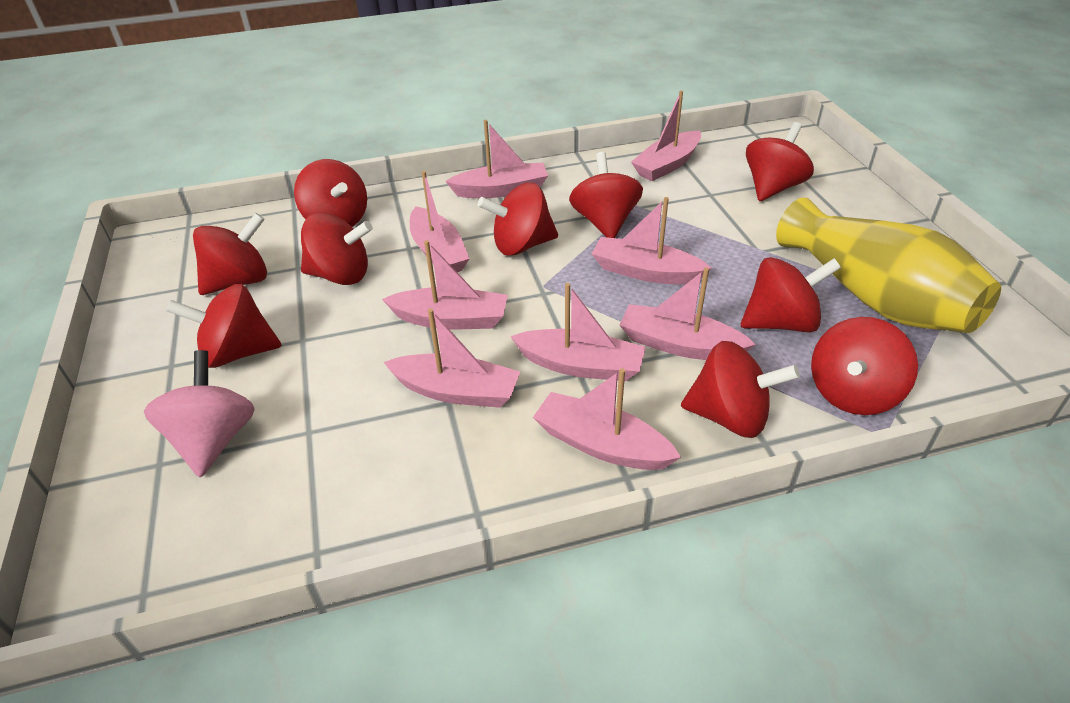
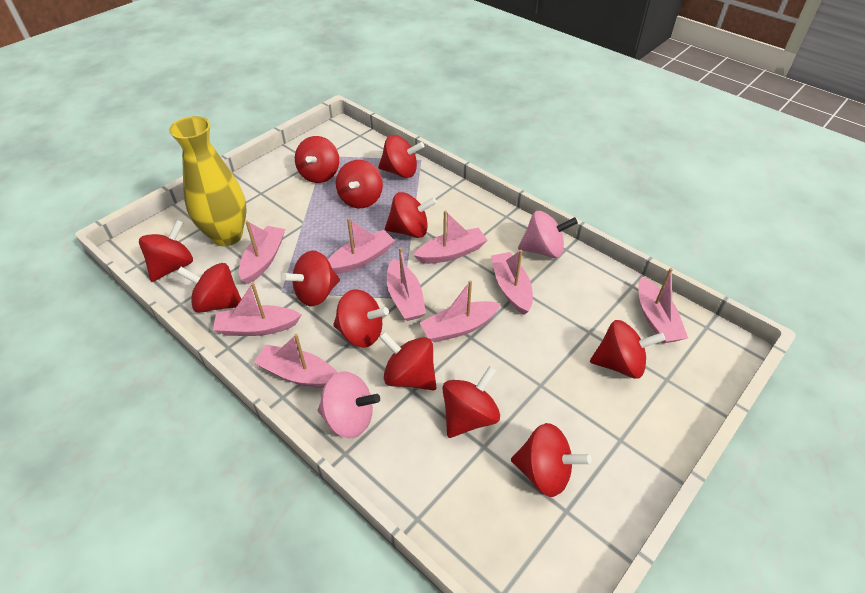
pink spinning top: 1 -> 2
red spinning top: 10 -> 12

